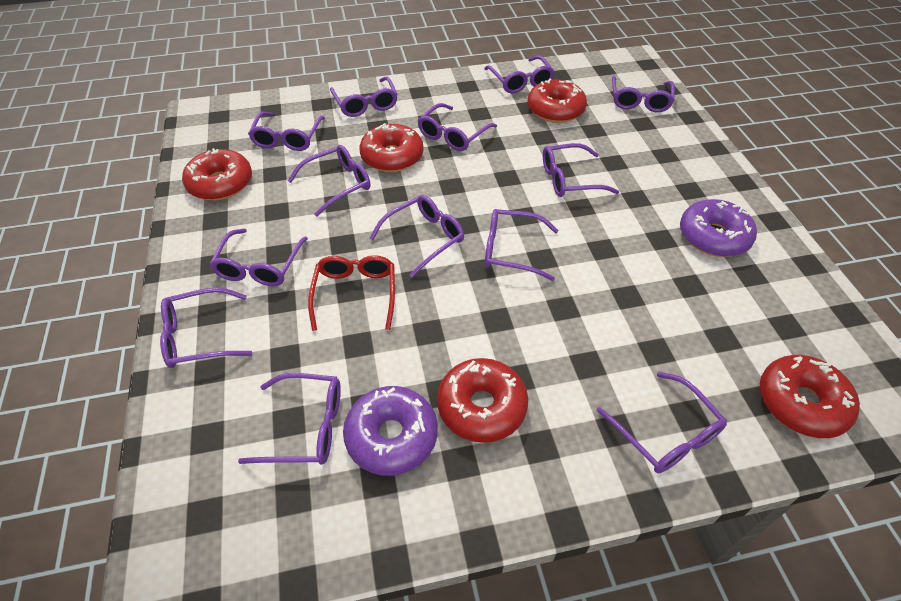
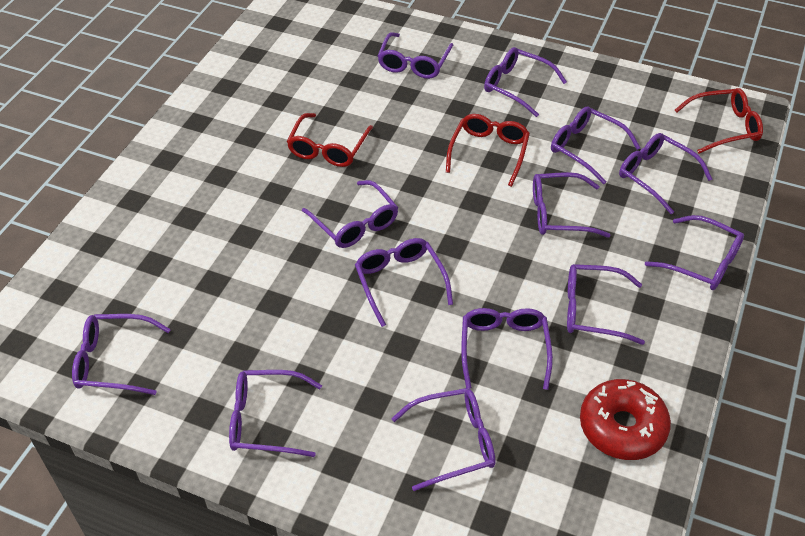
purple donut: 2 -> 0
red donut: 5 -> 1
red glasses: 1 -> 3

